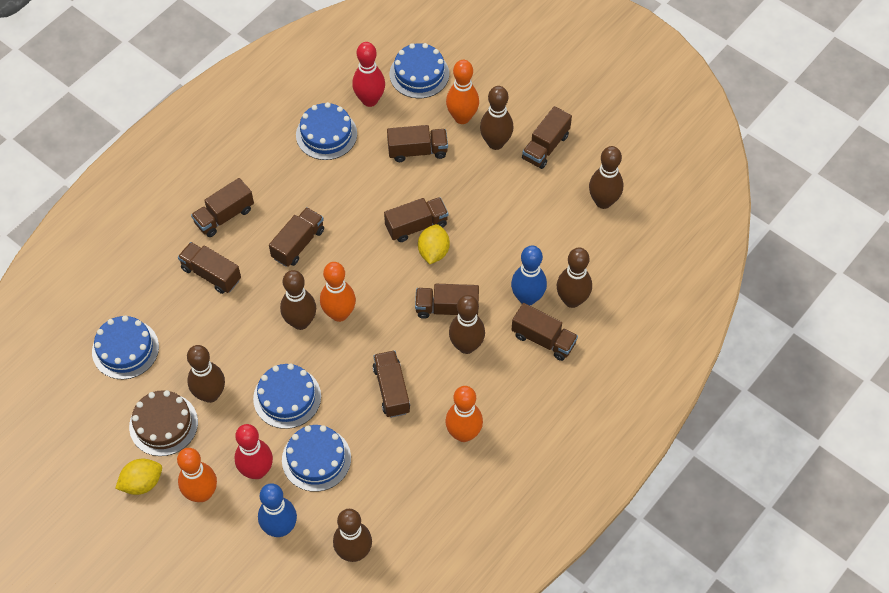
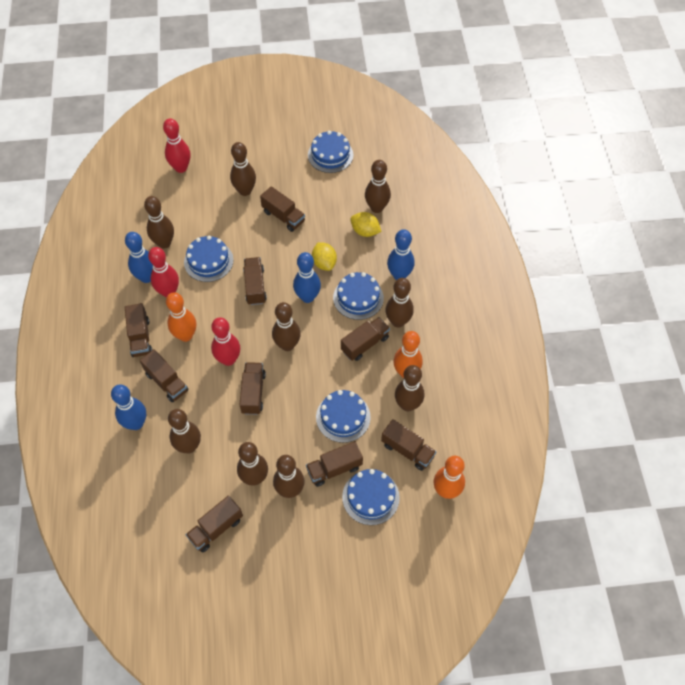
blue bowling pin: 2 -> 4
brown bowling pin: 7 -> 9
brown cake: 1 -> 0
orange bowling pin: 4 -> 3
red bowling pin: 2 -> 3

